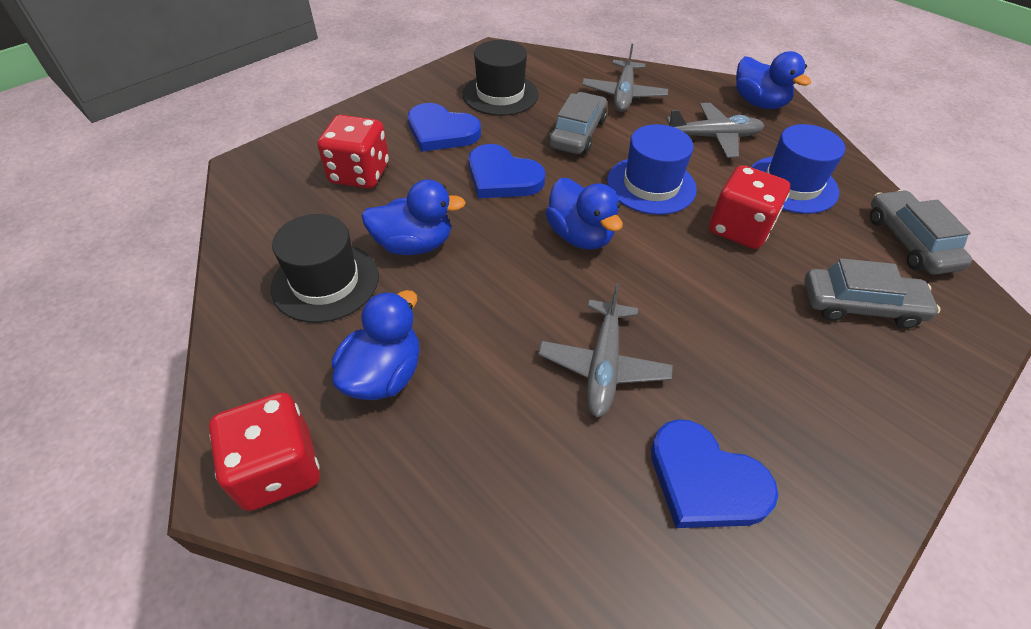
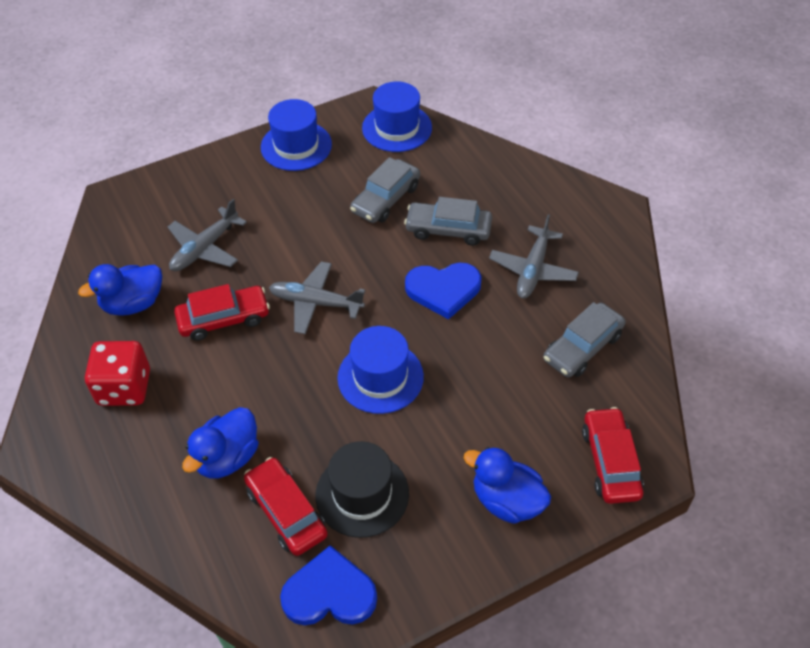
black hat: 2 -> 1
blue duck: 4 -> 3
blue hat: 2 -> 3
blue heart: 3 -> 2
red car: 0 -> 3
red dice: 3 -> 1

